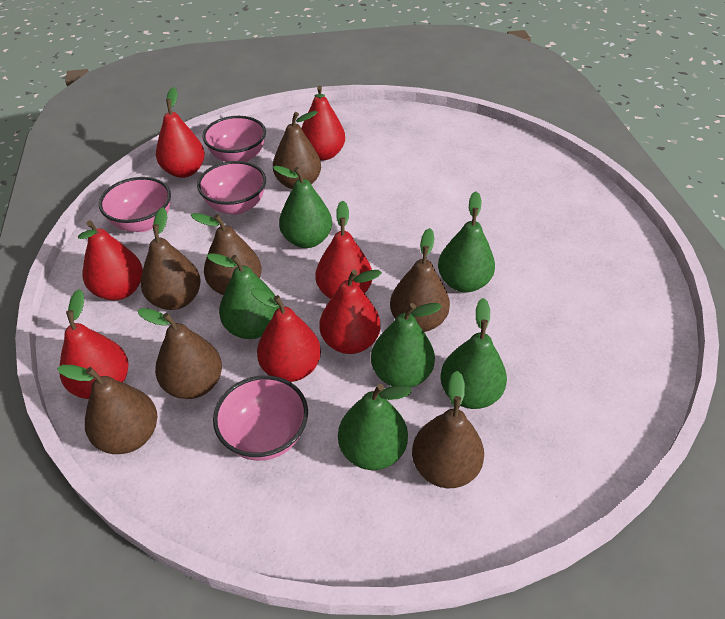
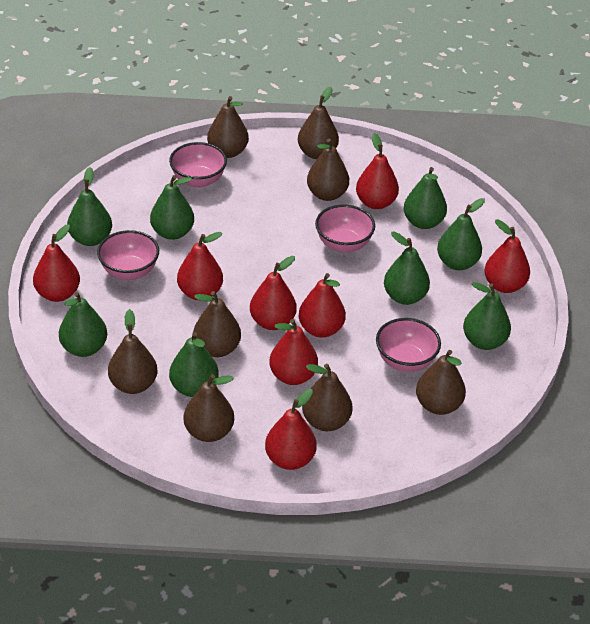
brown pear: 7 -> 8
green pear: 6 -> 8
red pear: 7 -> 8

